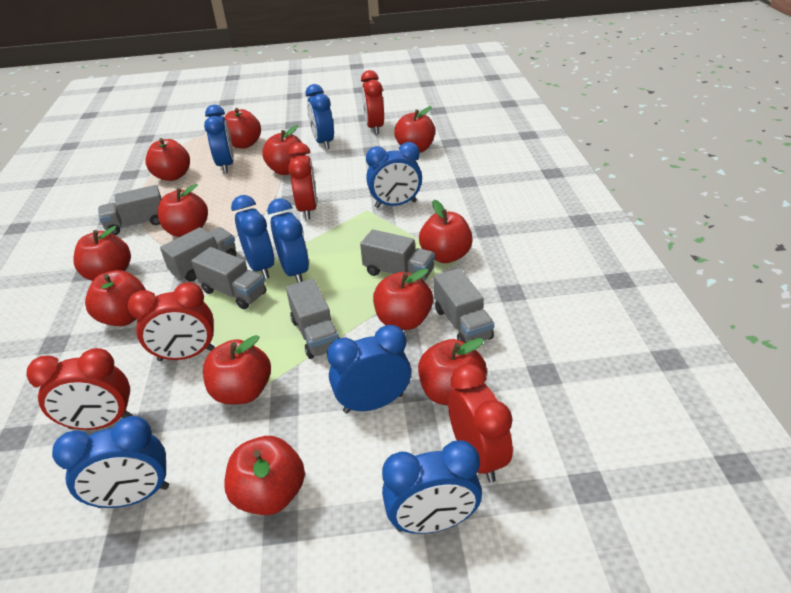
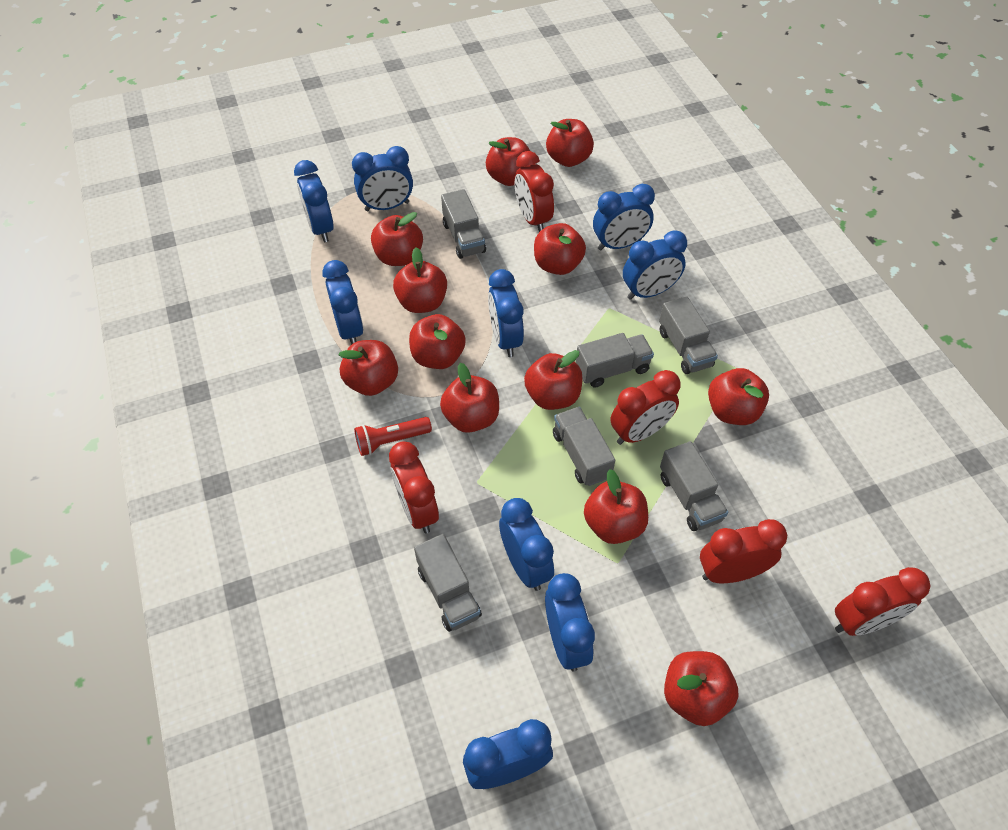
blue clock: 8 -> 9
red flashlight: 0 -> 1

